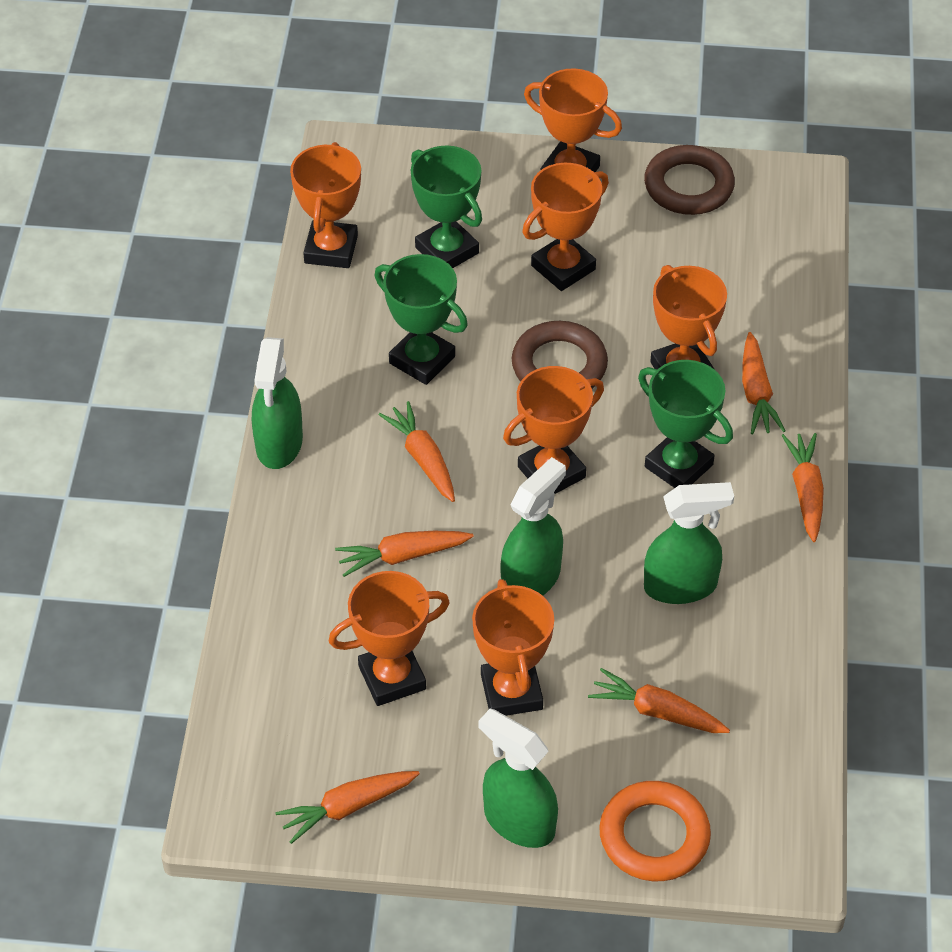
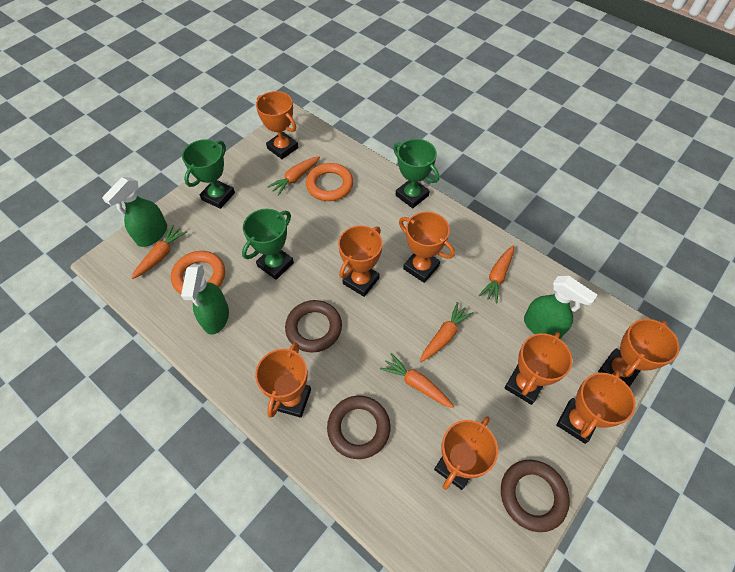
brown ring: 2 -> 3
green spray bottle: 4 -> 3
orange carrot: 6 -> 5
orange ring: 1 -> 2
orange trophy: 7 -> 8

